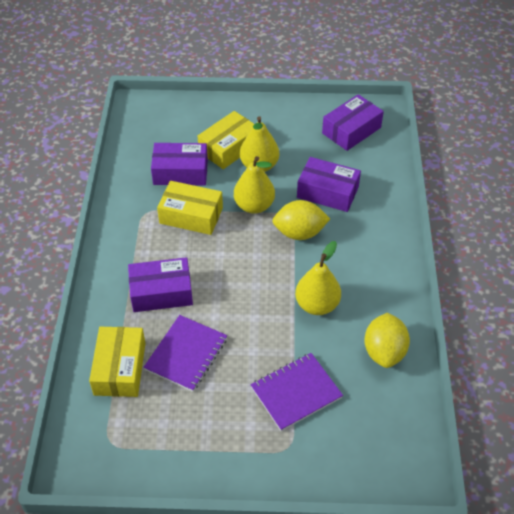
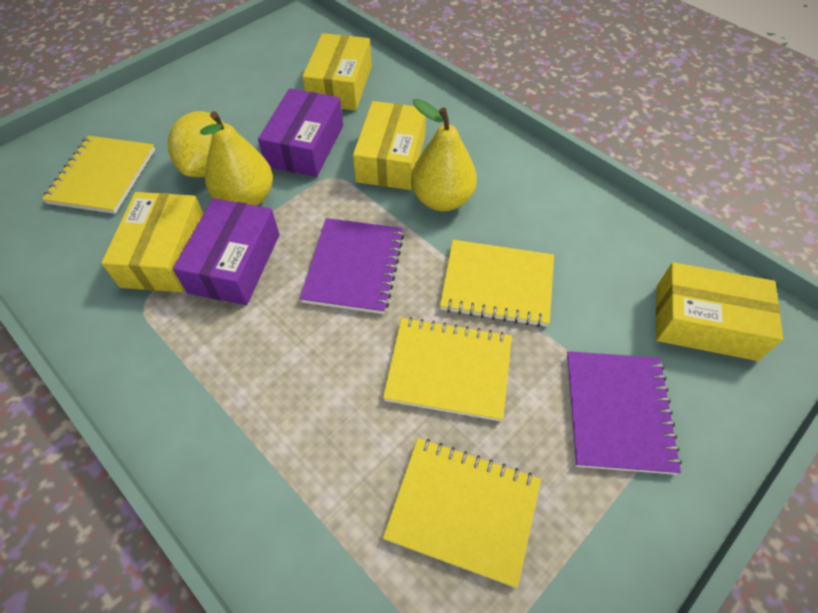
purple box: 4 -> 2
yellow box: 3 -> 4
yellow lemon: 2 -> 1
yellow notebook: 0 -> 4
yellow pear: 3 -> 2

